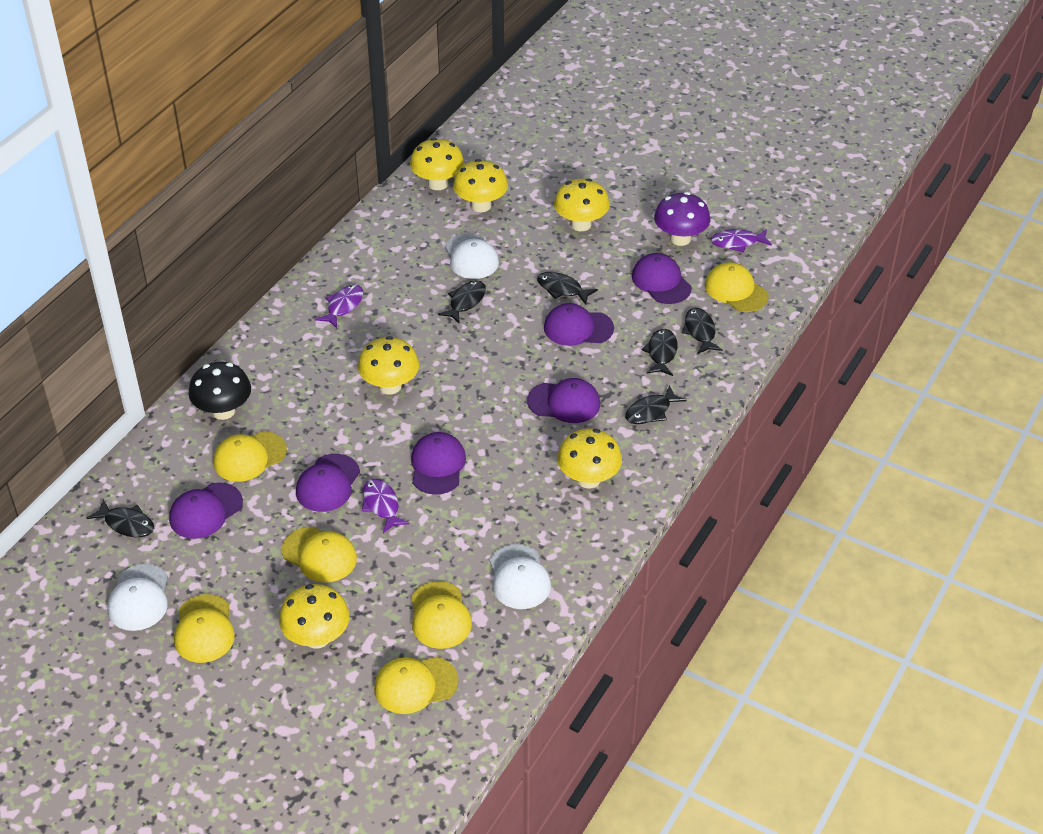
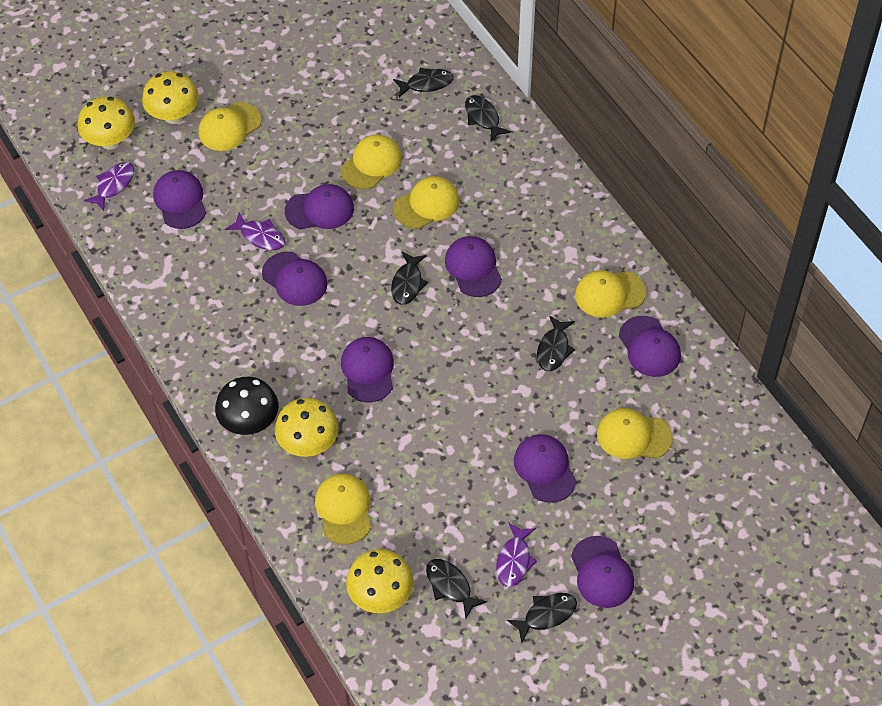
purple cap: 6 -> 8
purple mushroom: 1 -> 0
white cap: 3 -> 0
yellow mushroom: 6 -> 4

